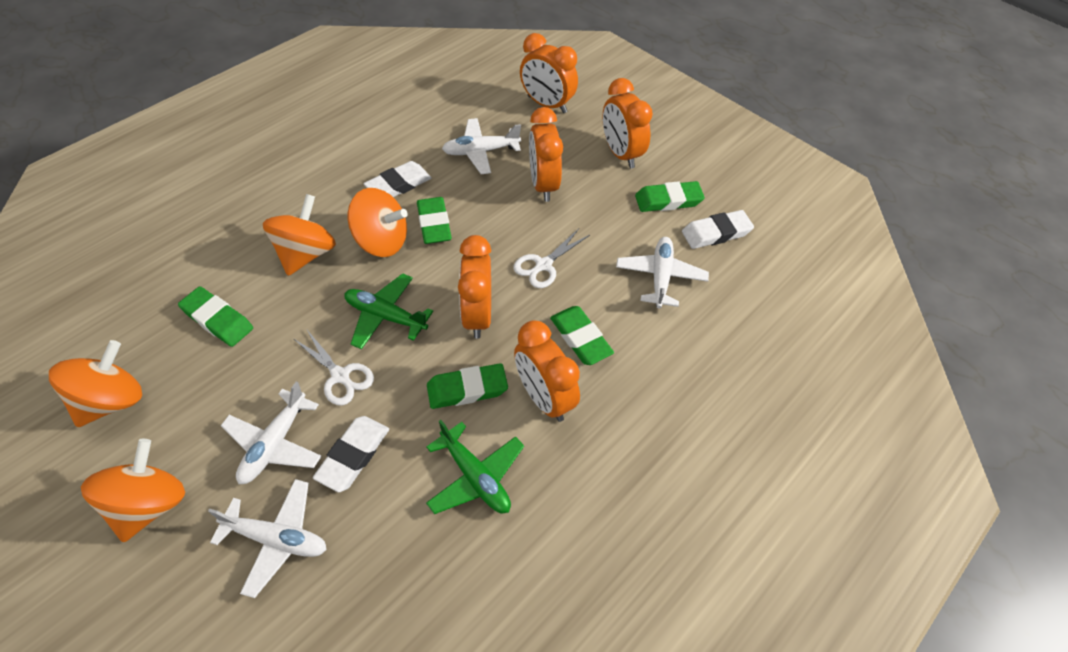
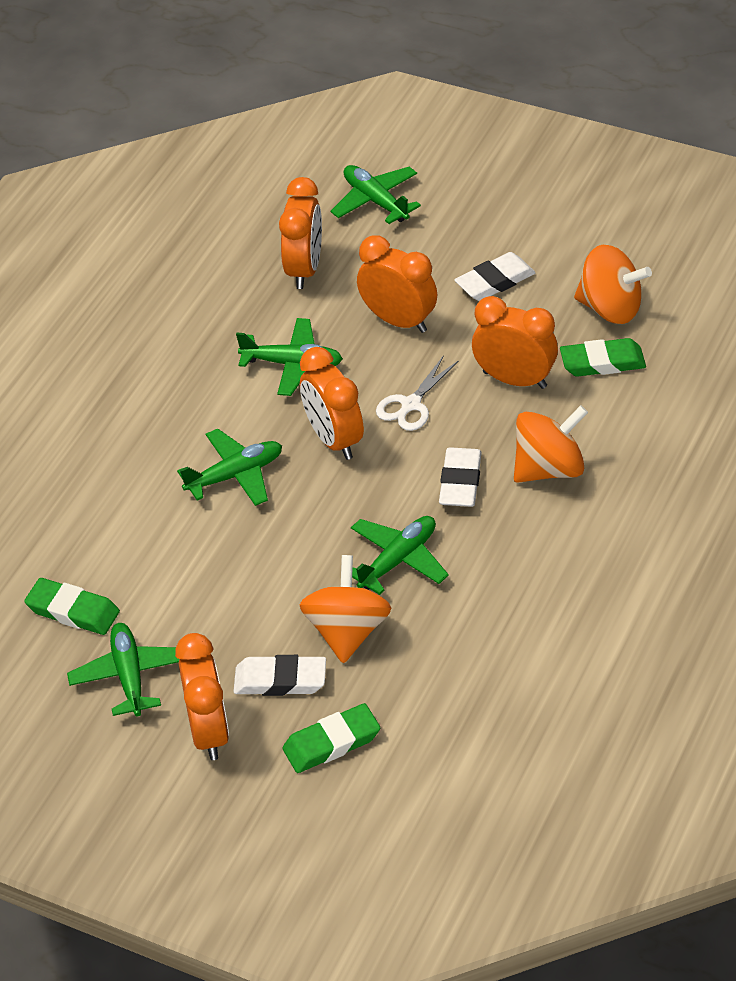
green eraser: 5 -> 3
green plane: 2 -> 5
orange spinning top: 4 -> 3
white plane: 4 -> 0
white scissors: 2 -> 1

